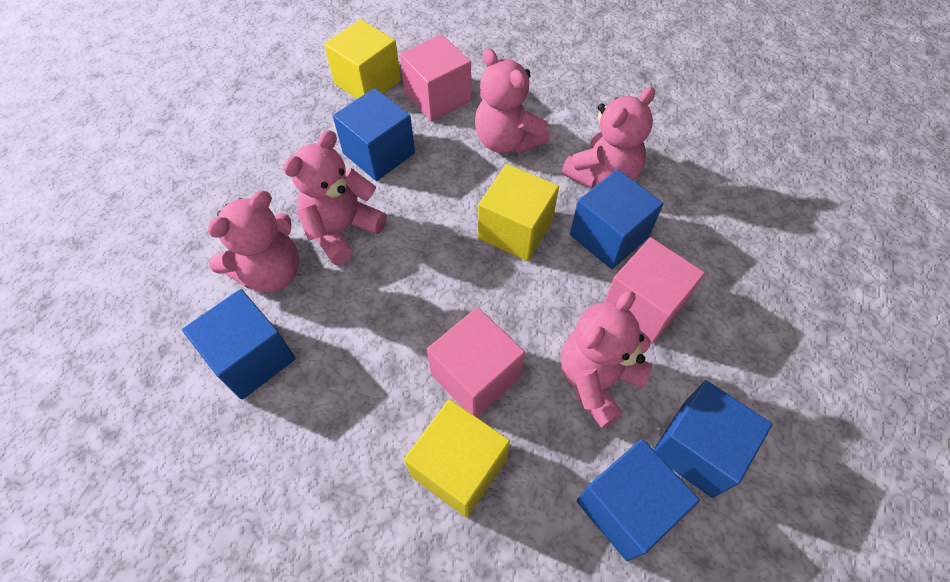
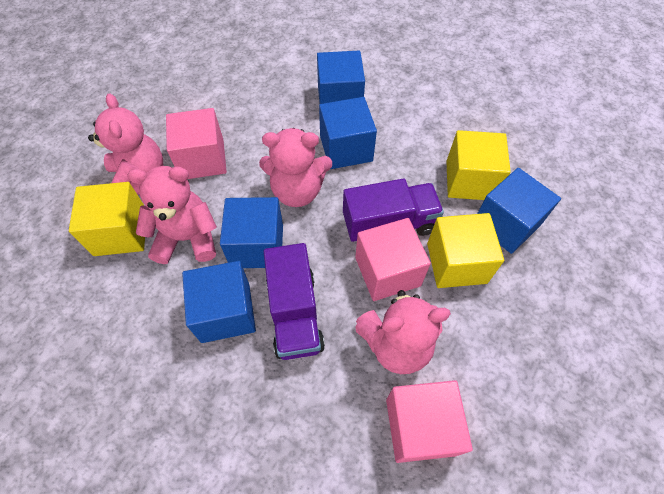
pink teddy bear: 5 -> 4
purple truck: 0 -> 2

